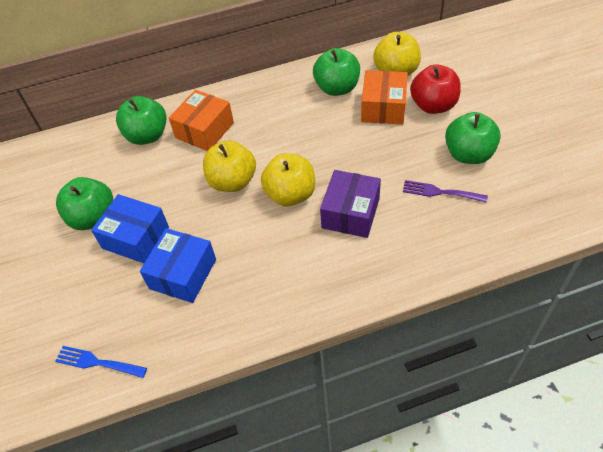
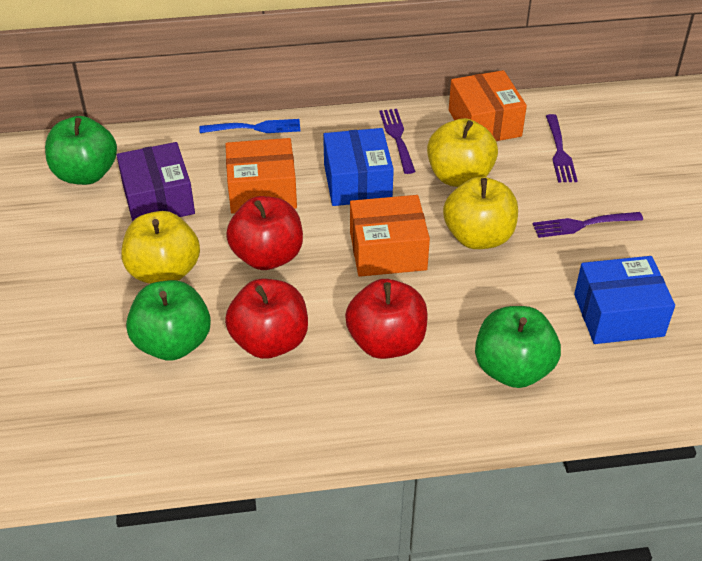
green apple: 4 -> 3
orange box: 2 -> 3
purple fork: 1 -> 3
red apple: 1 -> 3

